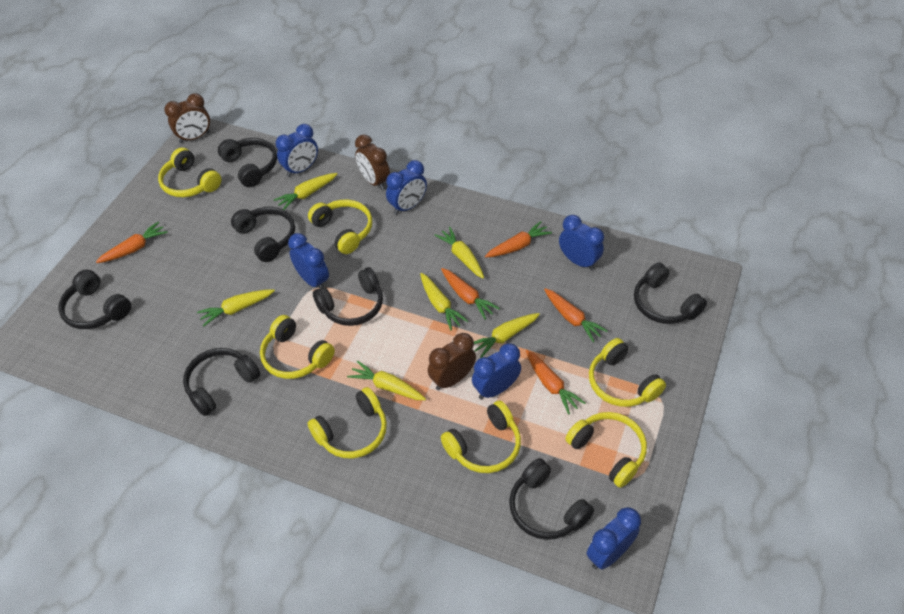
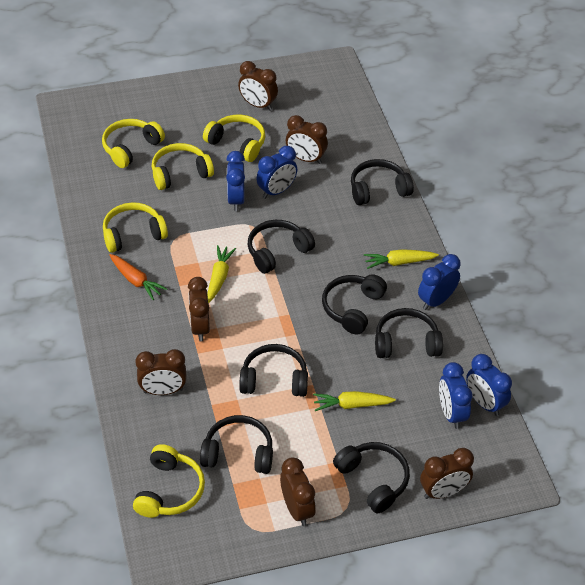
blue clock: 6 -> 5
brown clock: 3 -> 6
orange carrot: 5 -> 1
yellow carrot: 6 -> 3
yellow headphones: 7 -> 5

